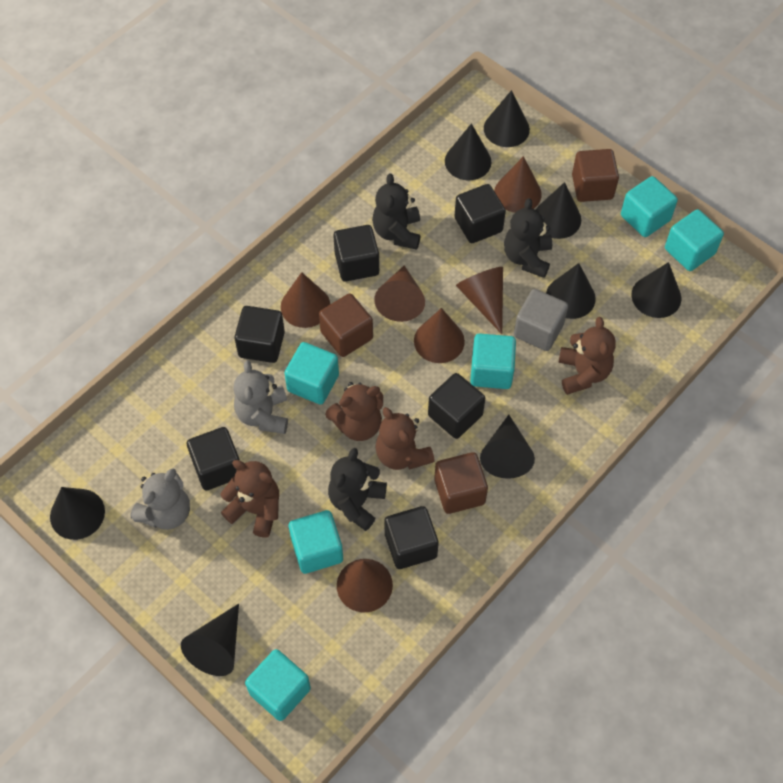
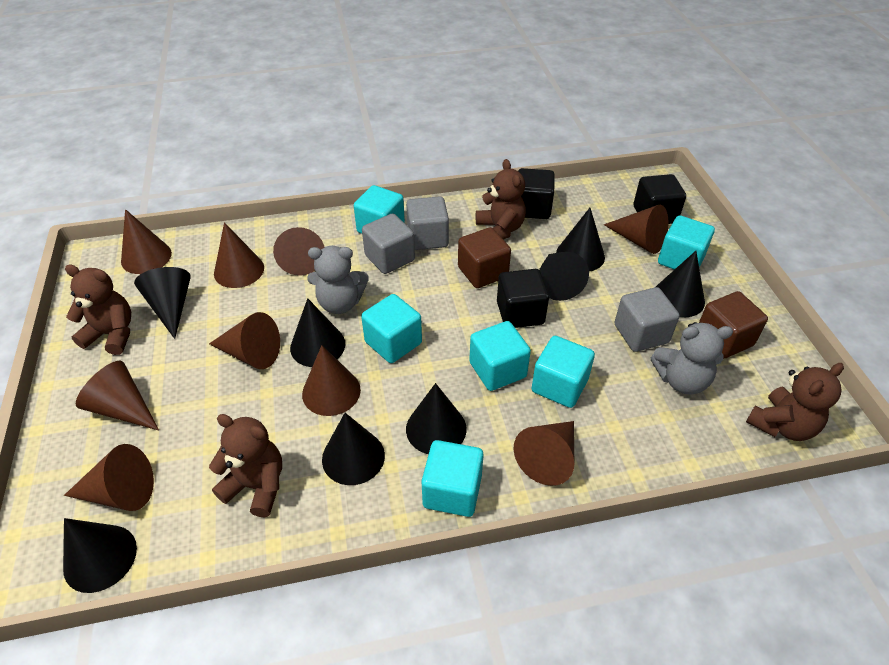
black cube: 6 -> 3
black teddy bear: 3 -> 0
brown cone: 6 -> 9
brown cube: 3 -> 2
grey cube: 1 -> 3

